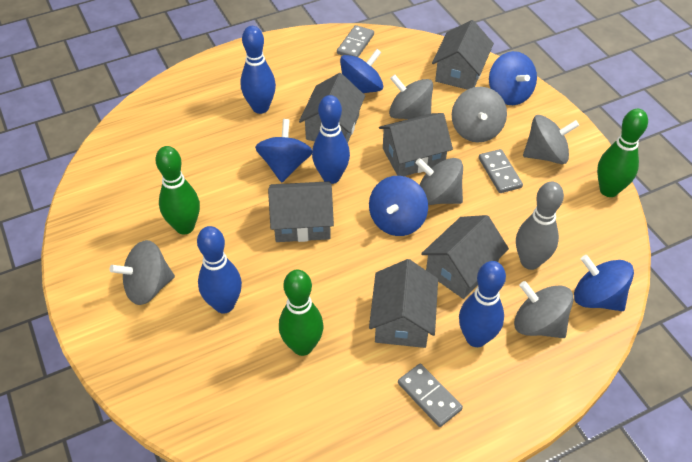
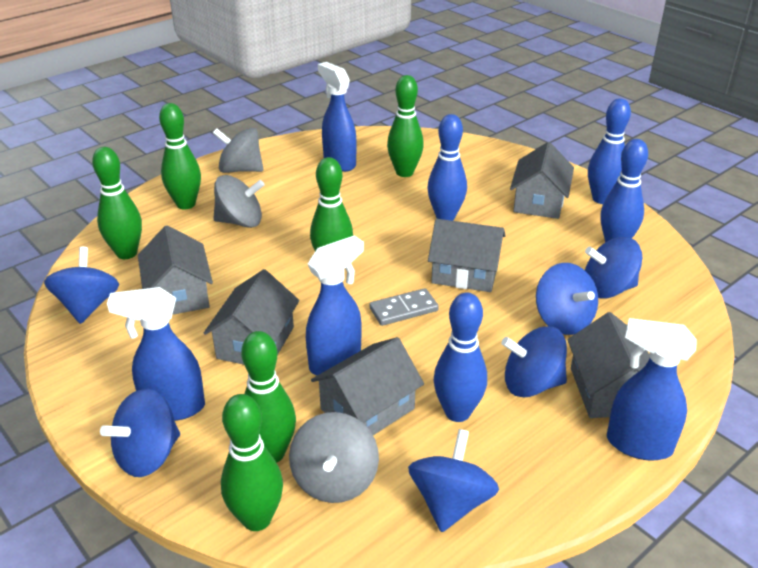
blue spinning top: 5 -> 6
blue spray bottle: 0 -> 4
green bowling pin: 3 -> 6
grey bowling pin: 1 -> 0
grey domino: 3 -> 1
grey spinning top: 6 -> 3

